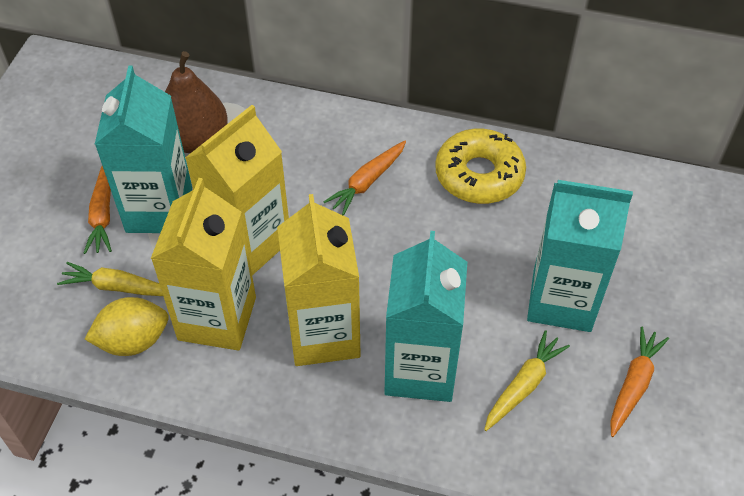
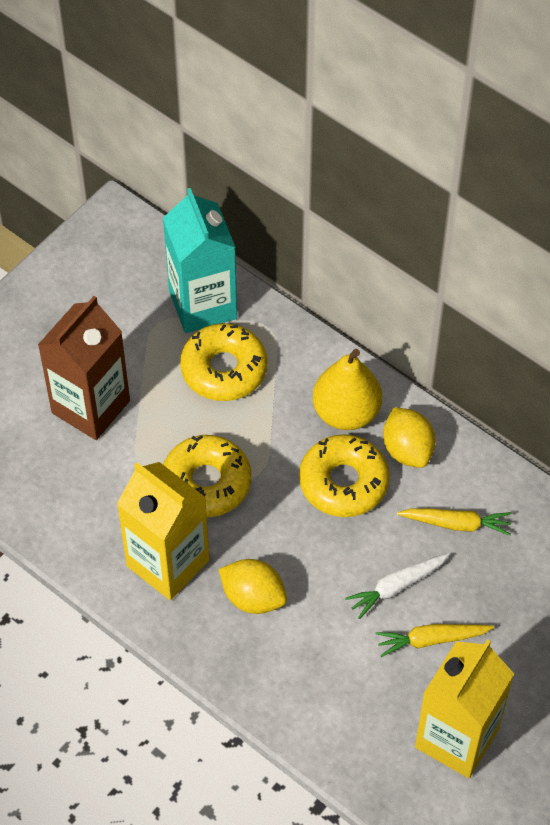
brown carton: 0 -> 1
brown pear: 1 -> 0
orange carrot: 3 -> 0
turquoise carton: 3 -> 1
white carrot: 0 -> 1
yellow carton: 3 -> 2
yellow donut: 1 -> 3
yellow lemon: 1 -> 2
yellow pear: 0 -> 1

